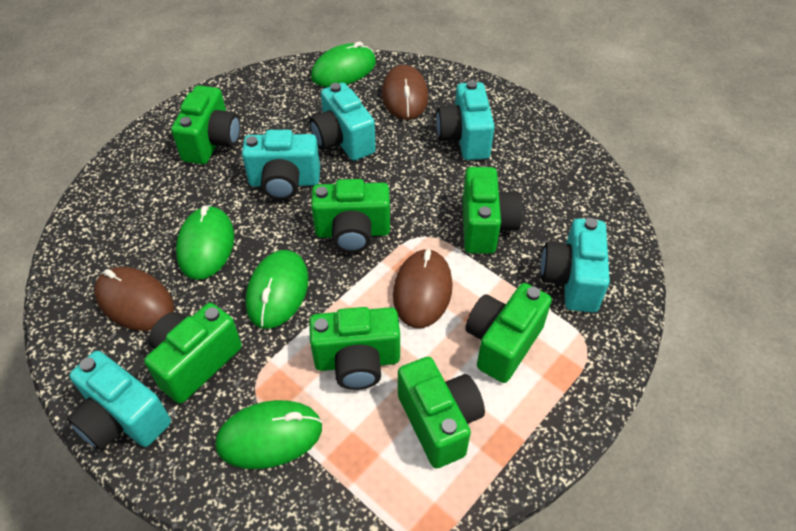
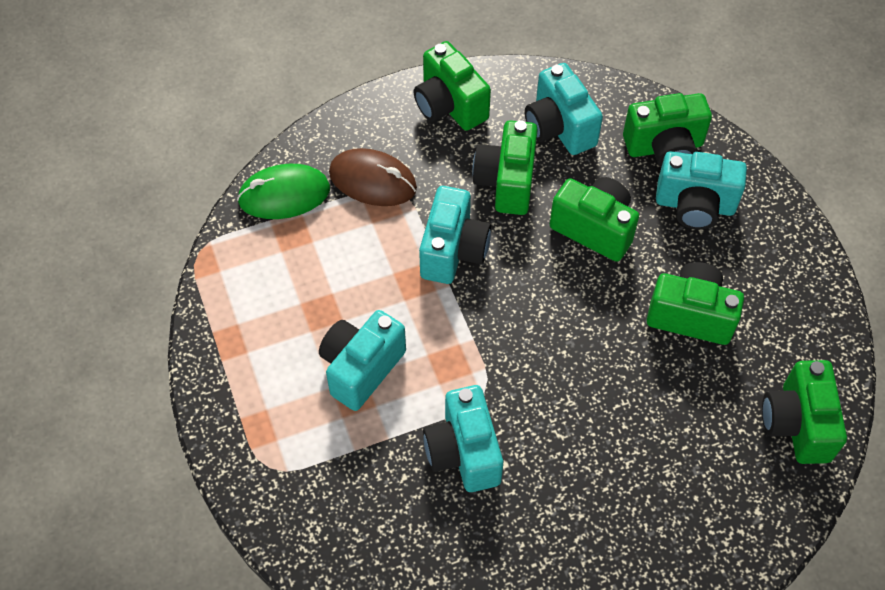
brown mouse: 3 -> 1
green camera: 7 -> 6
green mouse: 4 -> 1

